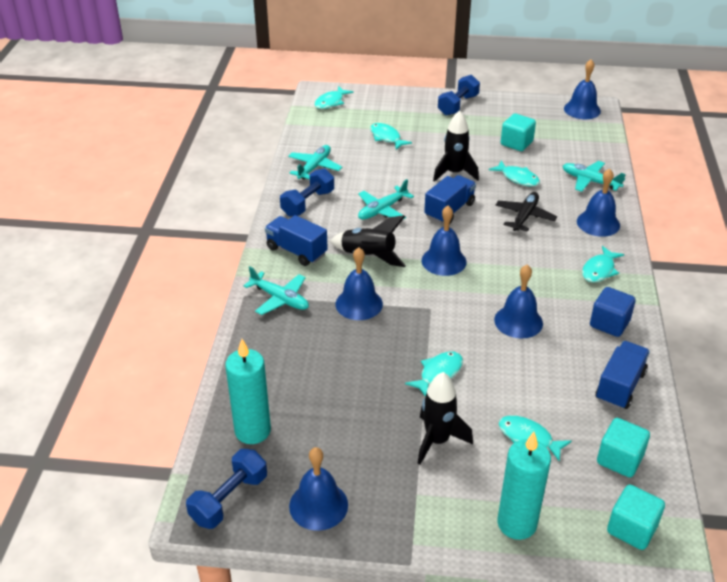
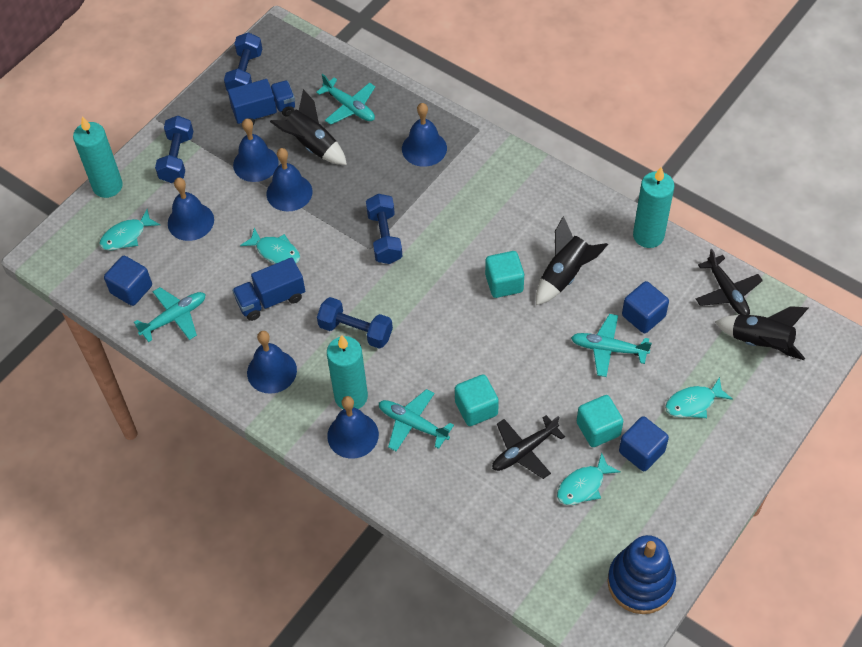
black plane: 1 -> 2
blue cube: 1 -> 3
blue dumbbell: 3 -> 4
blue stacking toy: 0 -> 1
blue truck: 3 -> 2
turquoise candle: 2 -> 3
turquoise fish: 6 -> 4

